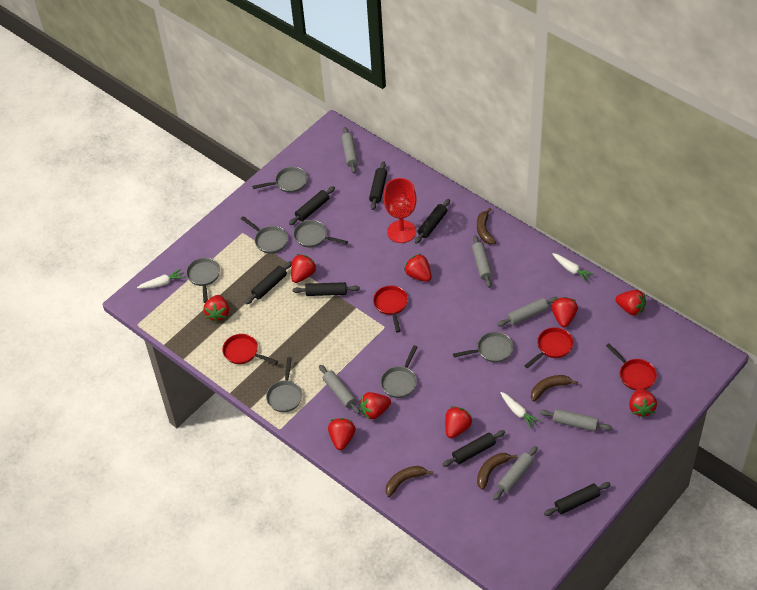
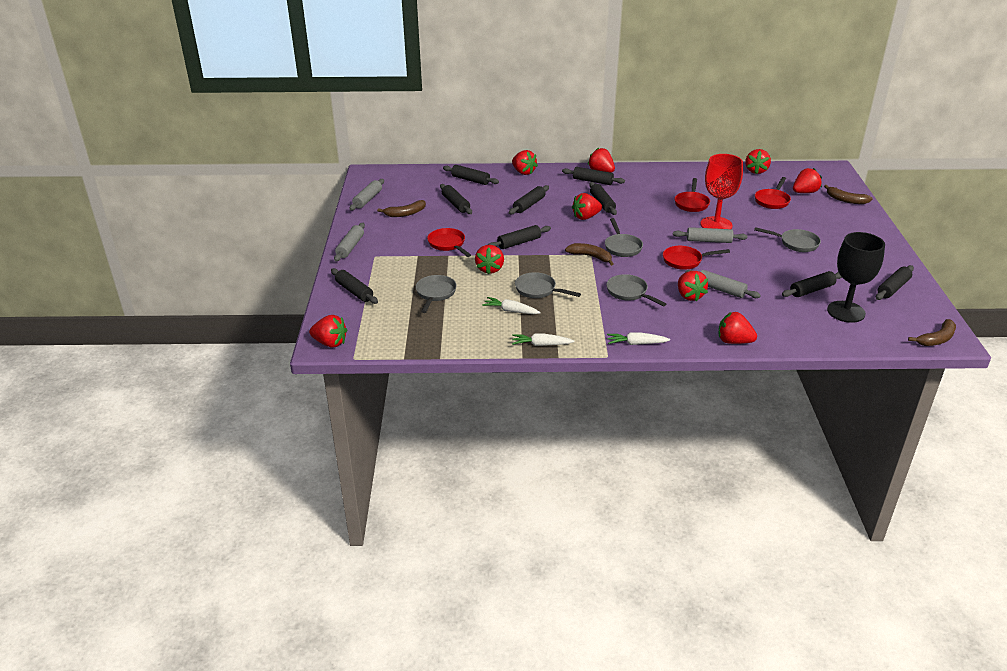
black goblet: 0 -> 1
black rolling pin: 7 -> 9
grey pan: 7 -> 5
grey rolling pin: 6 -> 4

